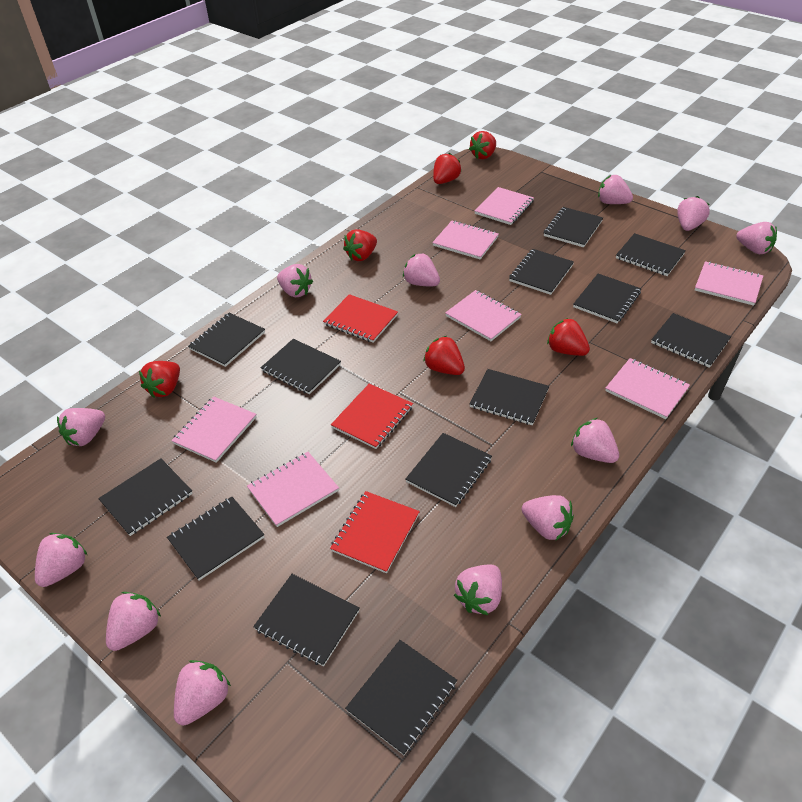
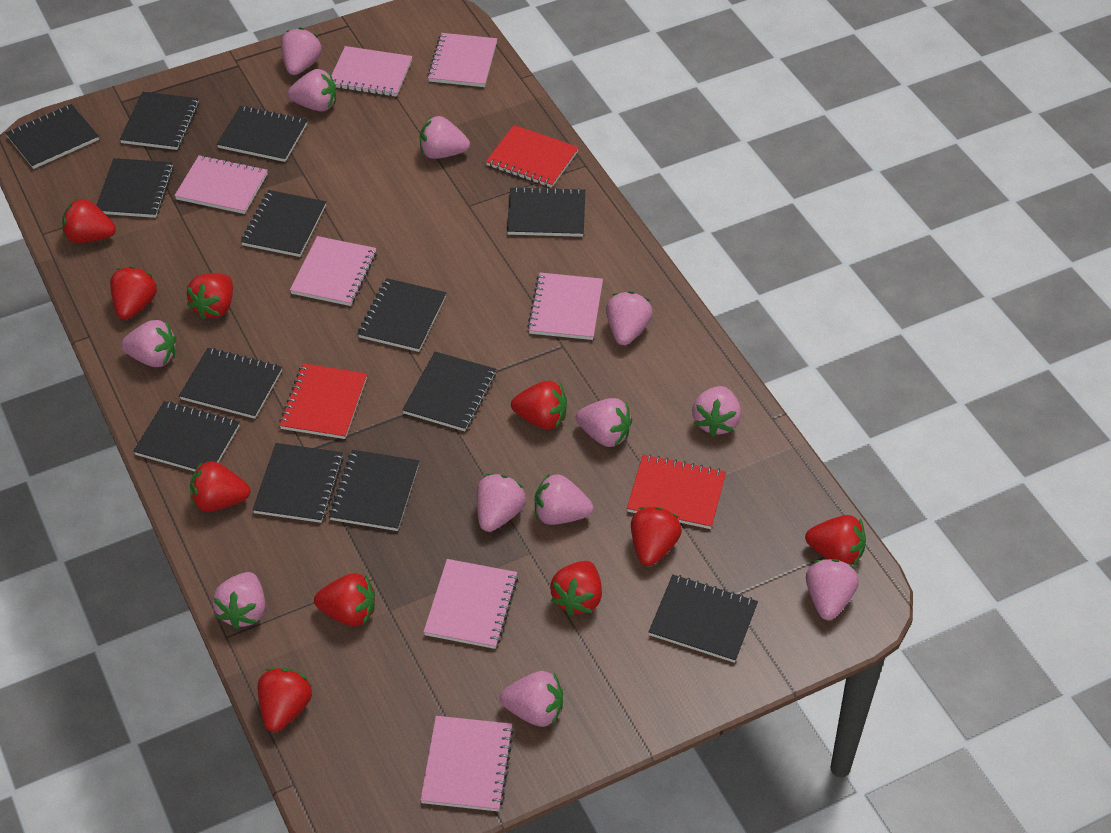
red strawberry: 6 -> 10

